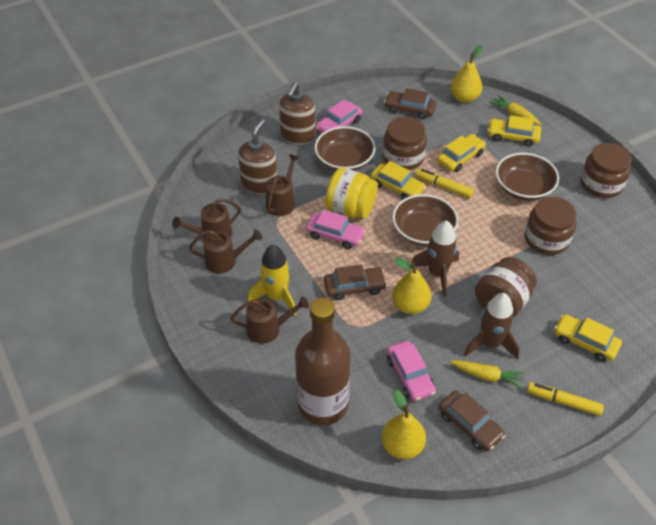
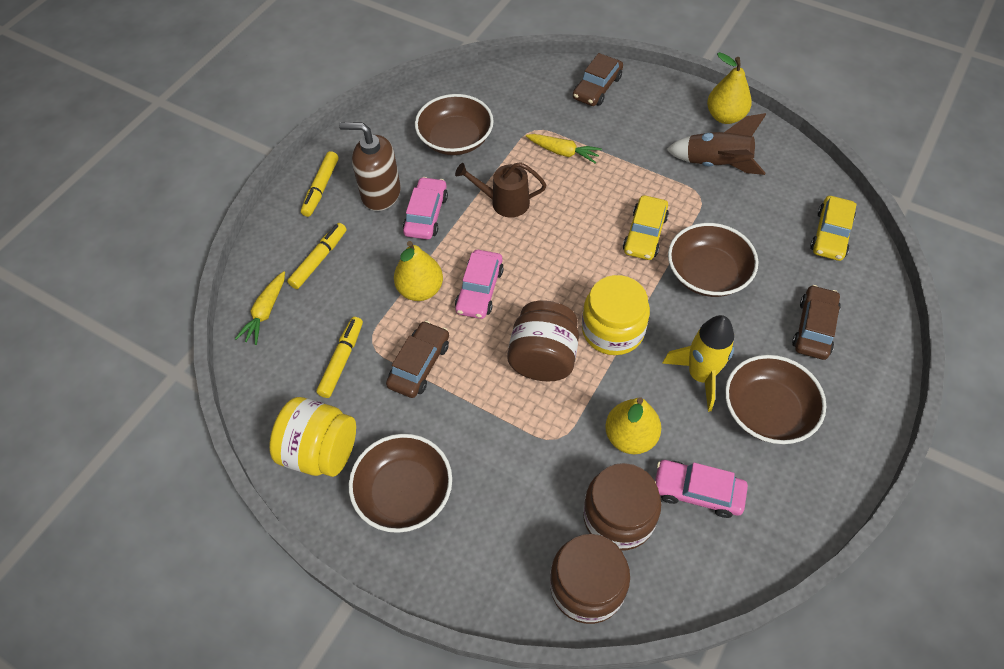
brown bottle: 1 -> 0
brown bowl: 3 -> 4
brown jar: 4 -> 3
brown rocket: 2 -> 1
brown soap dispenser: 2 -> 1
brown watering can: 4 -> 1
yellow car: 4 -> 2
yellow jar: 1 -> 2
yellow marker: 2 -> 3

